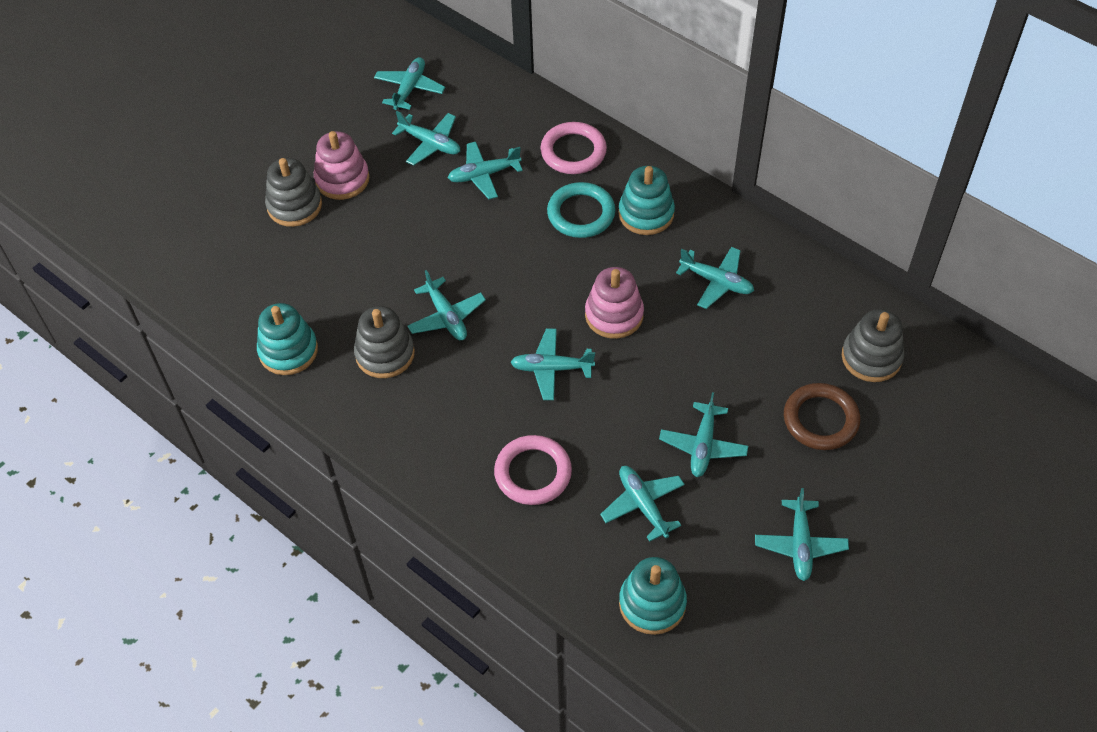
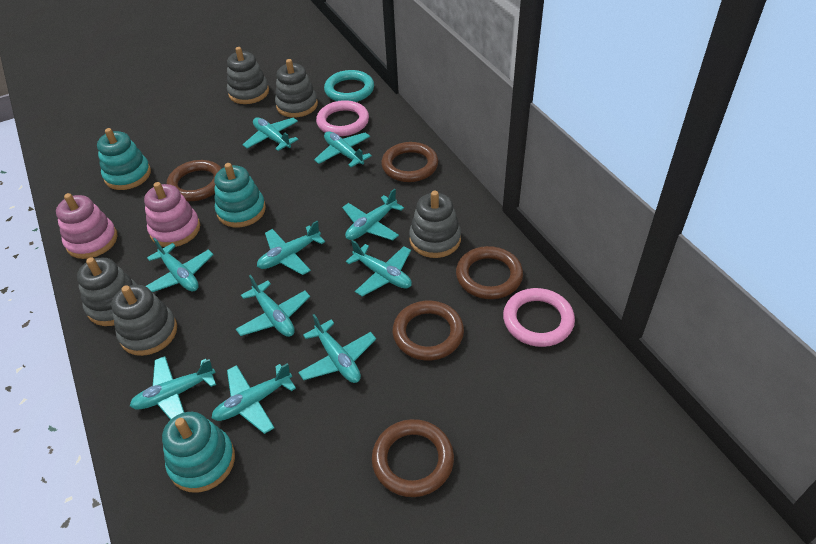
brown ring: 1 -> 5
grey stacking toy: 3 -> 5
turquoise plane: 9 -> 10

